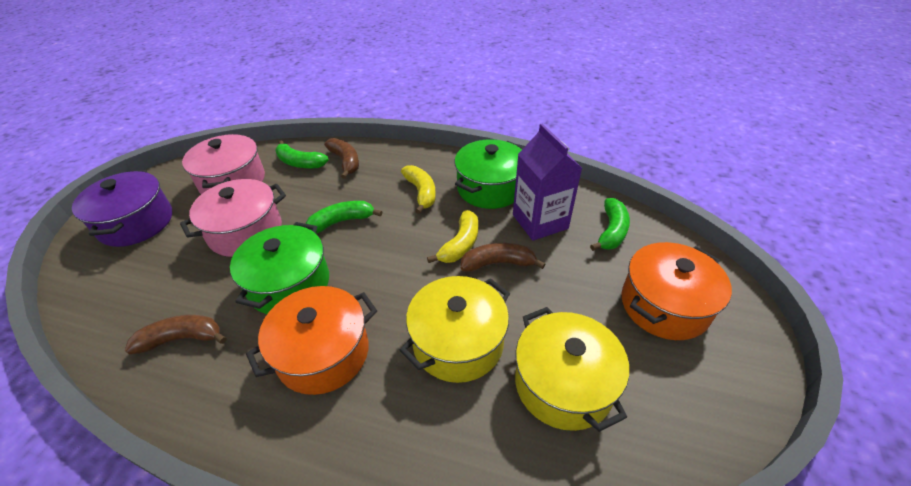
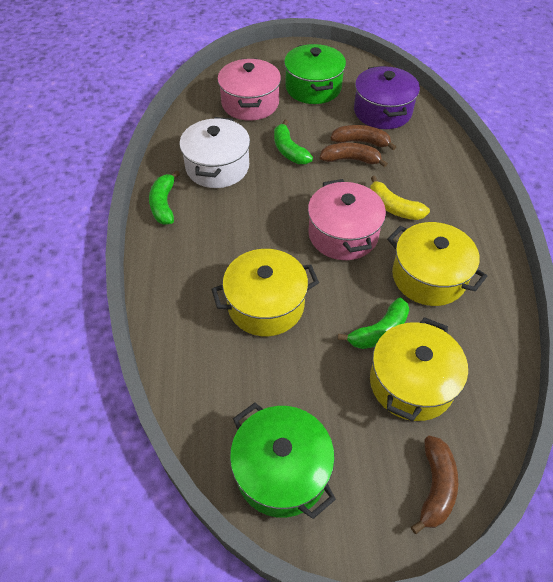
orange pot: 2 -> 0
purple carton: 1 -> 0
white pot: 0 -> 1
yellow banana: 2 -> 1
yellow pot: 2 -> 3

